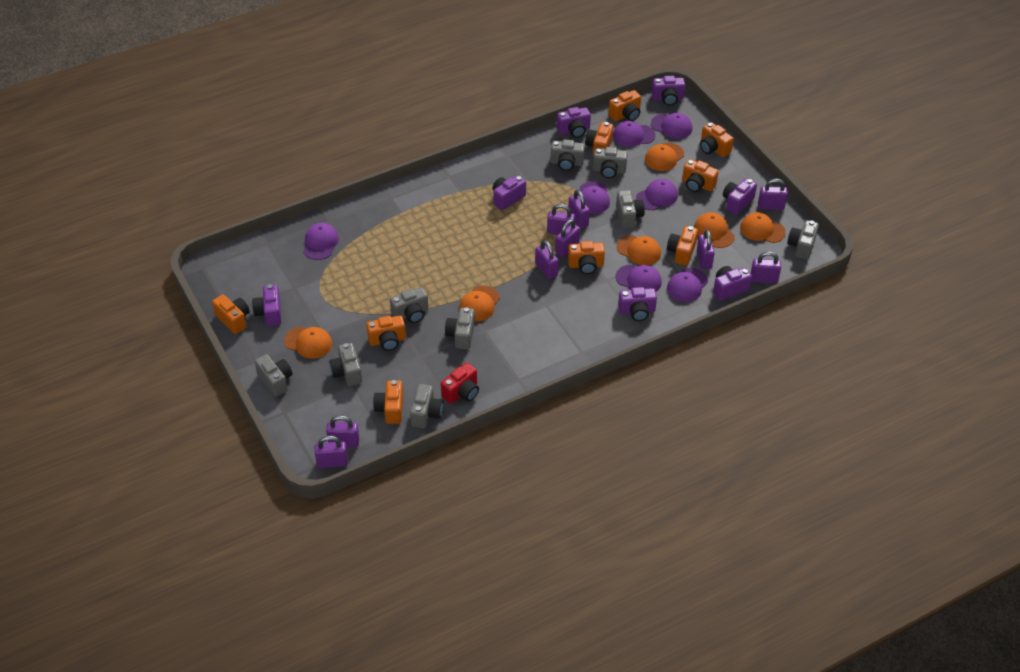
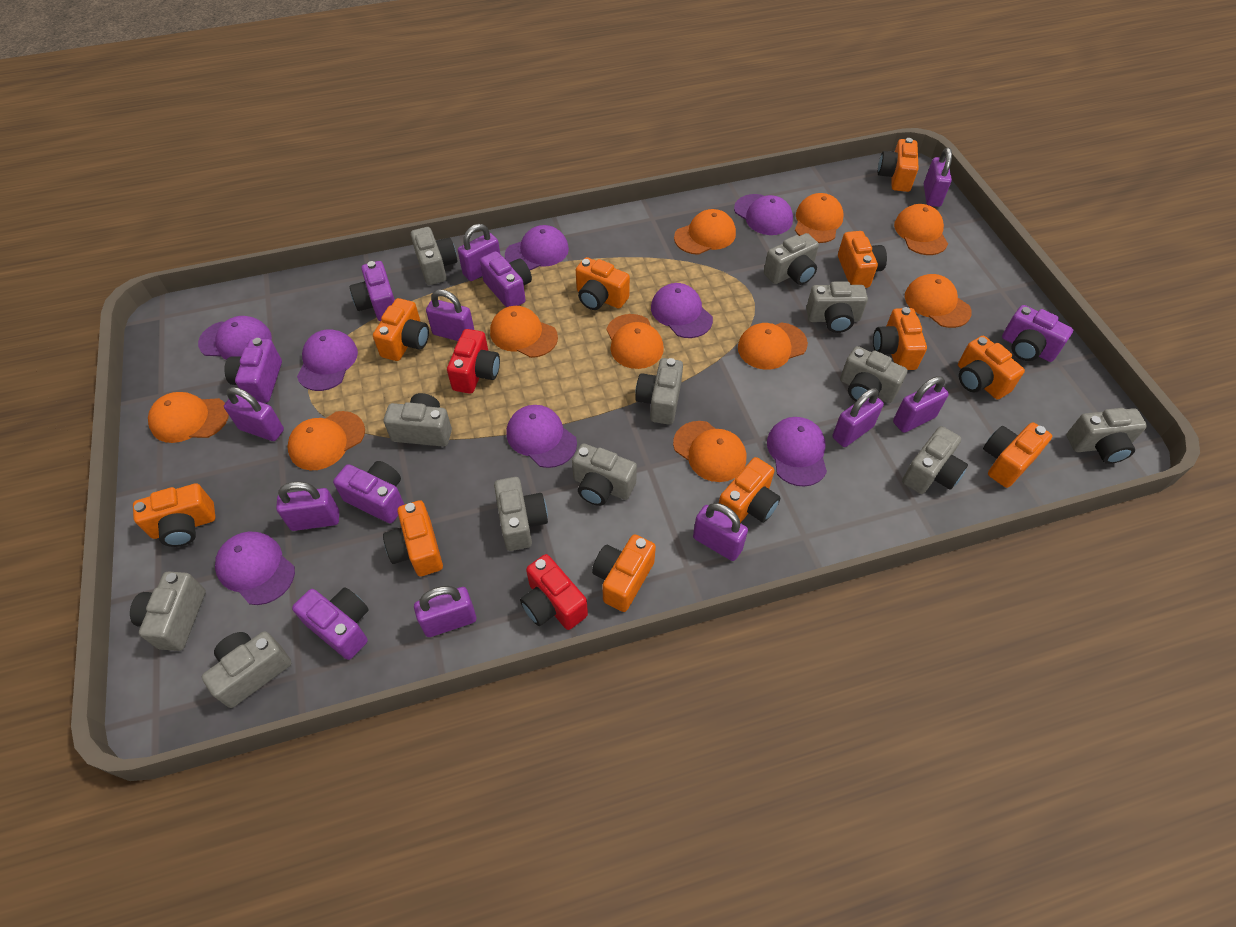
grey camera: 9 -> 12
orange camera: 9 -> 11
orange cap: 6 -> 10
purple camera: 7 -> 6
purple cap: 7 -> 8
red camera: 1 -> 2

